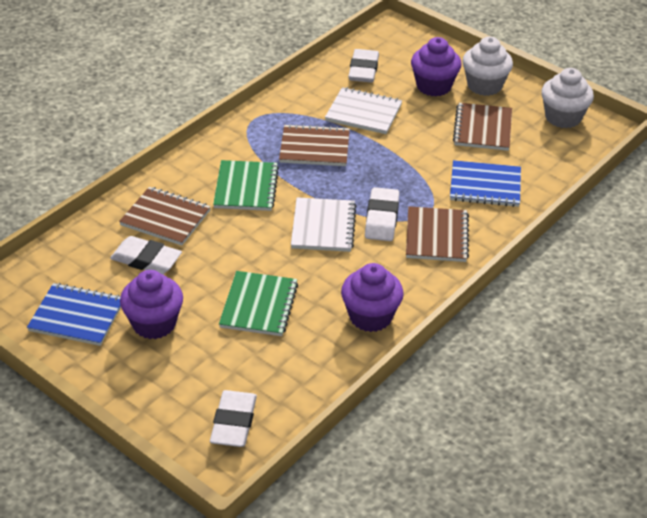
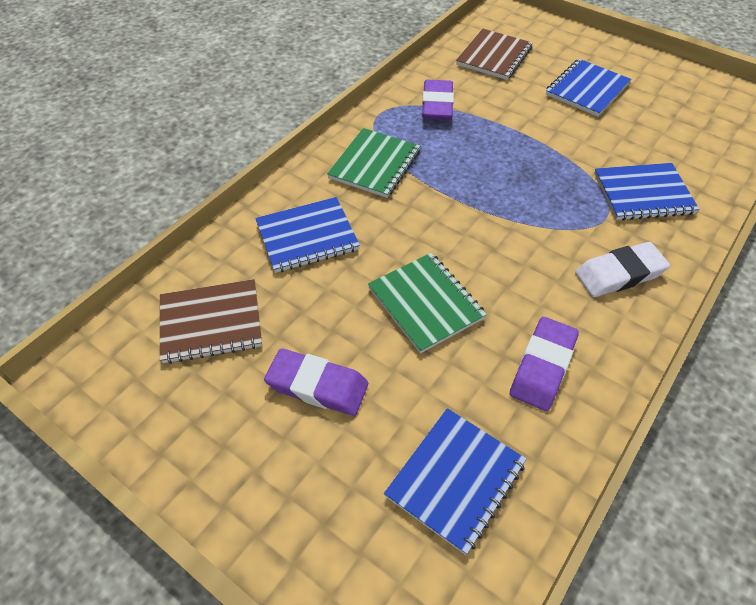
blue notebook: 2 -> 4
brown notebook: 4 -> 2
purple cupcake: 3 -> 0
purple eraser: 0 -> 3
white cupcake: 2 -> 0
white eraser: 4 -> 1
white notebook: 2 -> 0

